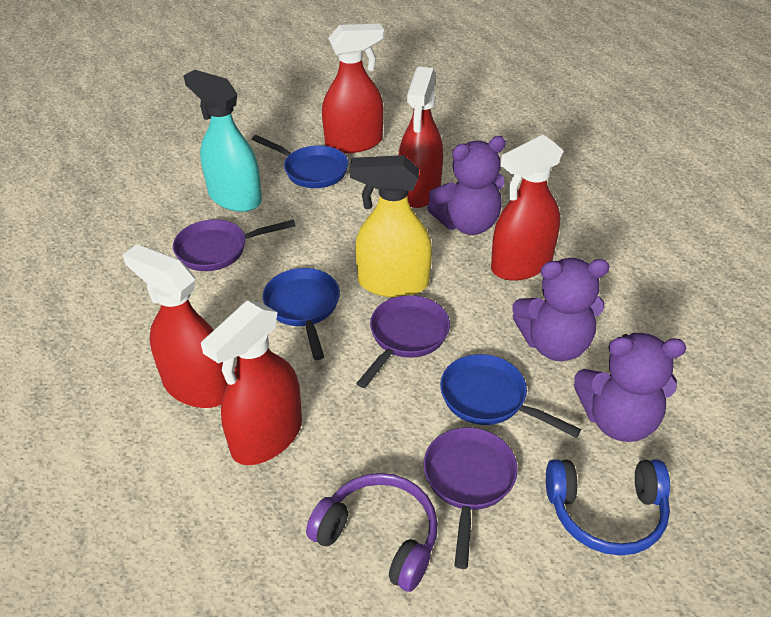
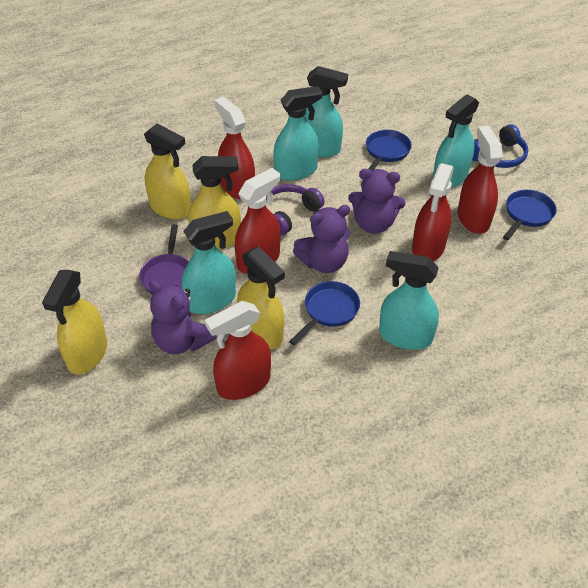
purple pan: 3 -> 1
turquoise spray bottle: 1 -> 5
yellow spray bottle: 1 -> 4

